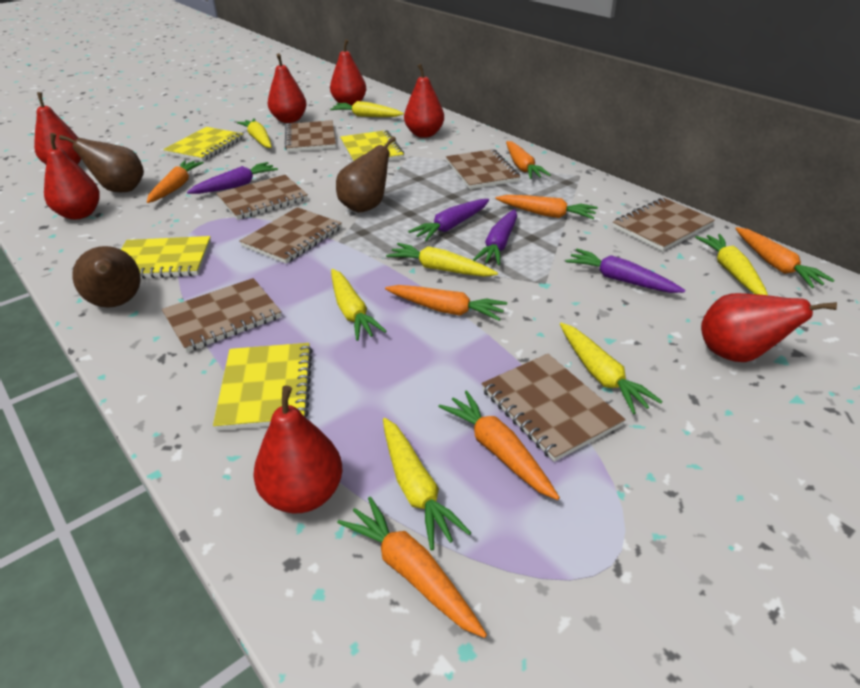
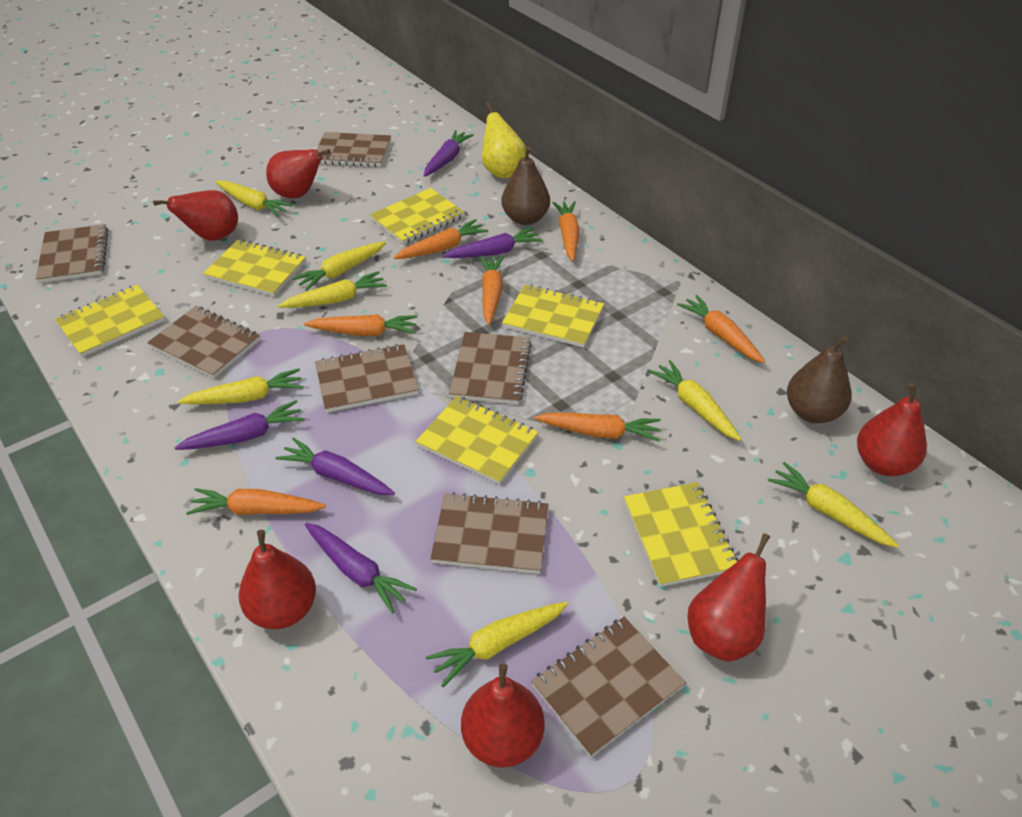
brown pear: 3 -> 2
purple carrot: 4 -> 5
red pear: 7 -> 6
yellow notebook: 4 -> 6
yellow pear: 0 -> 1

